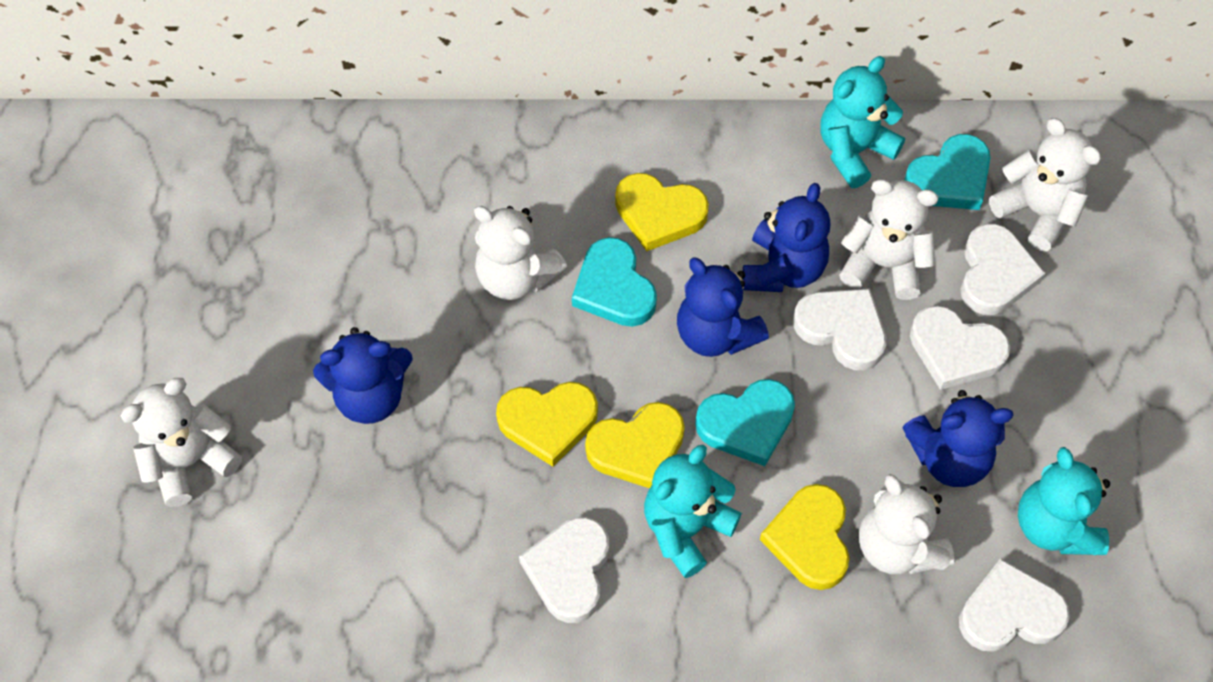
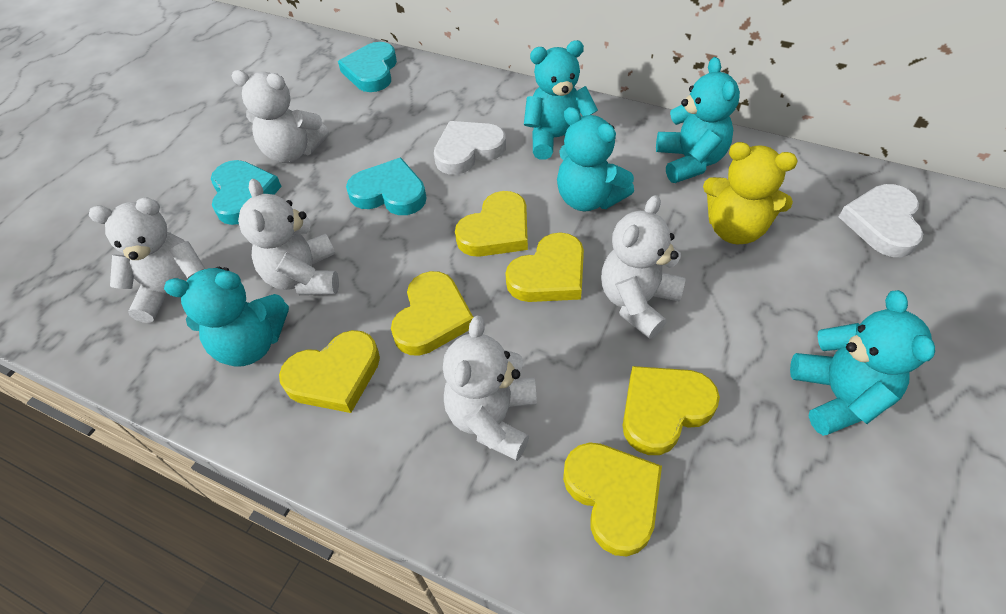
blue teddy bear: 4 -> 0
turquoise teddy bear: 3 -> 5
white heart: 5 -> 2
yellow heart: 4 -> 6
yellow teddy bear: 0 -> 1

